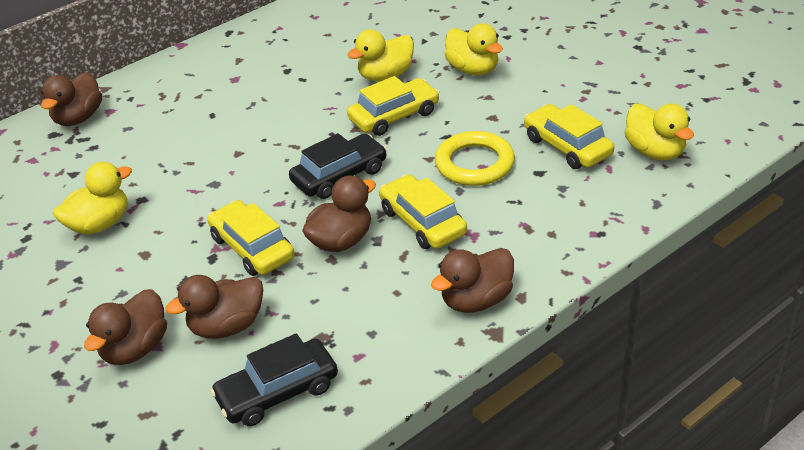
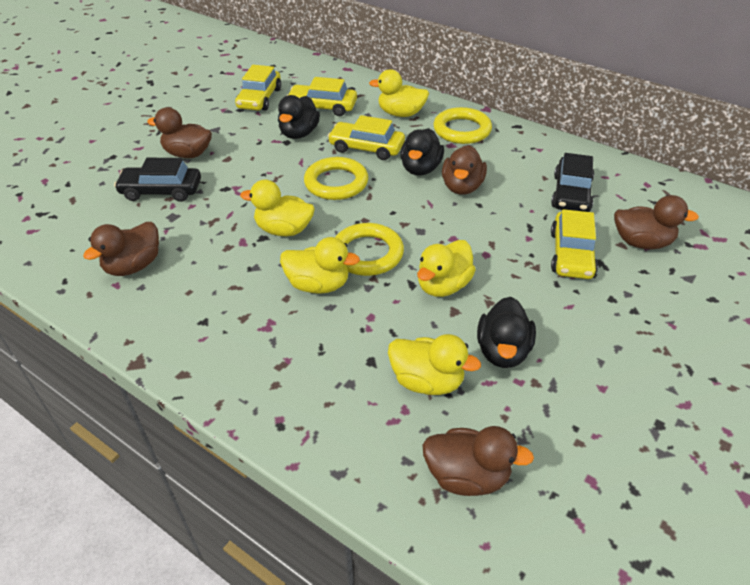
black duck: 0 -> 3
yellow duck: 4 -> 5
yellow ring: 1 -> 3

